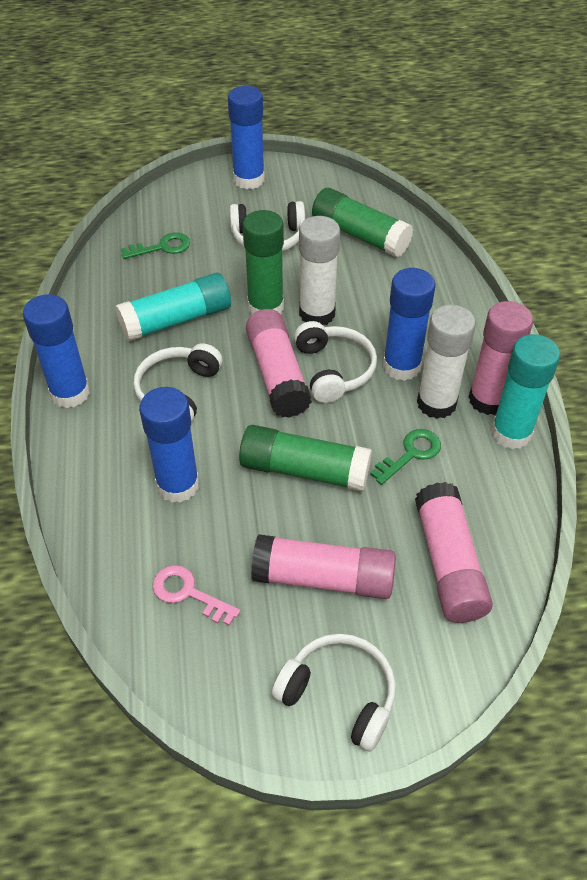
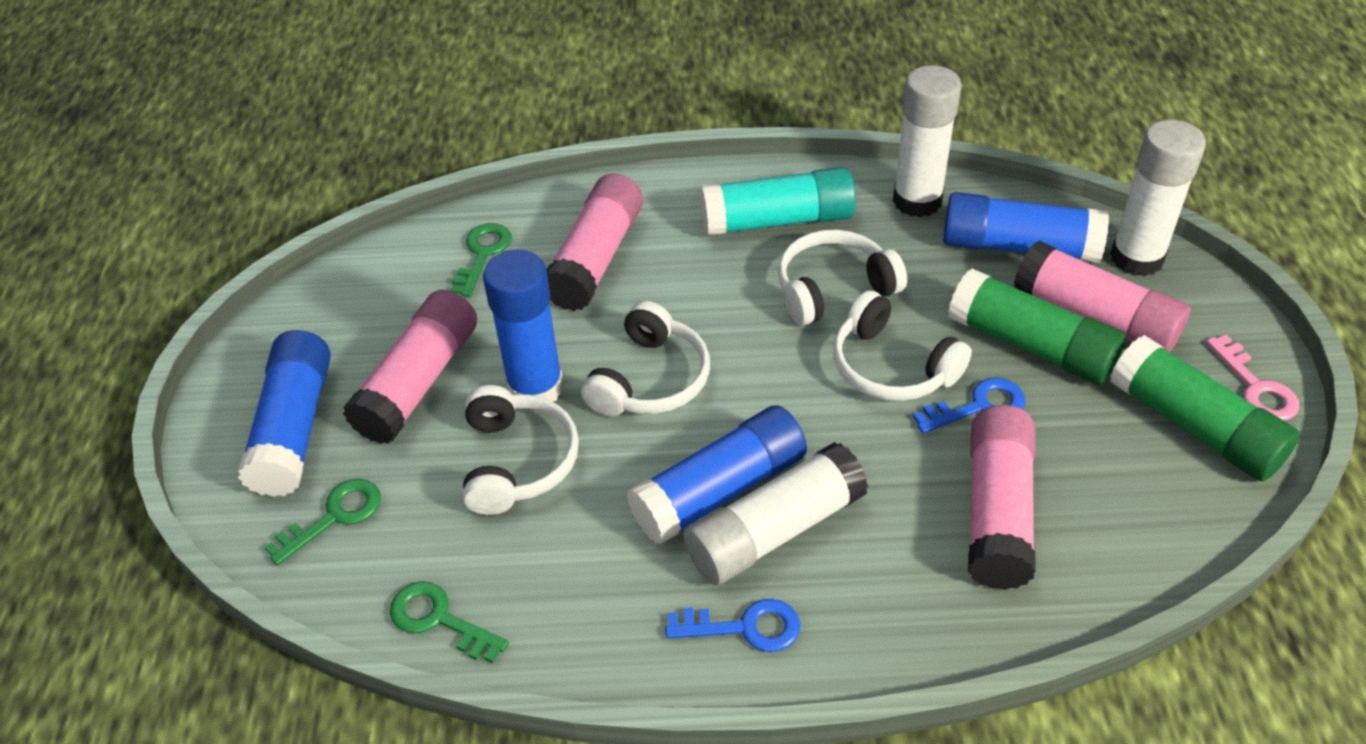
blue key: 0 -> 2
green glue stick: 3 -> 2
green key: 2 -> 3
turquoise glue stick: 2 -> 1
white glue stick: 2 -> 3

